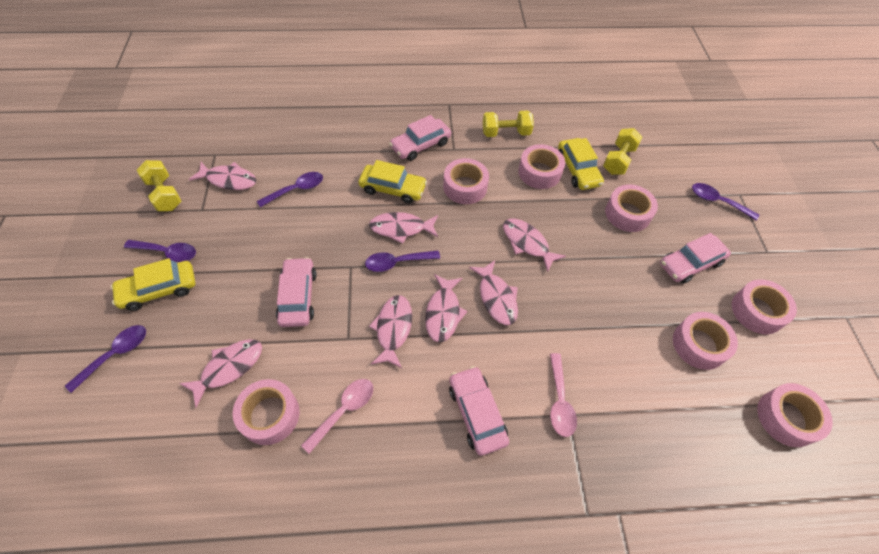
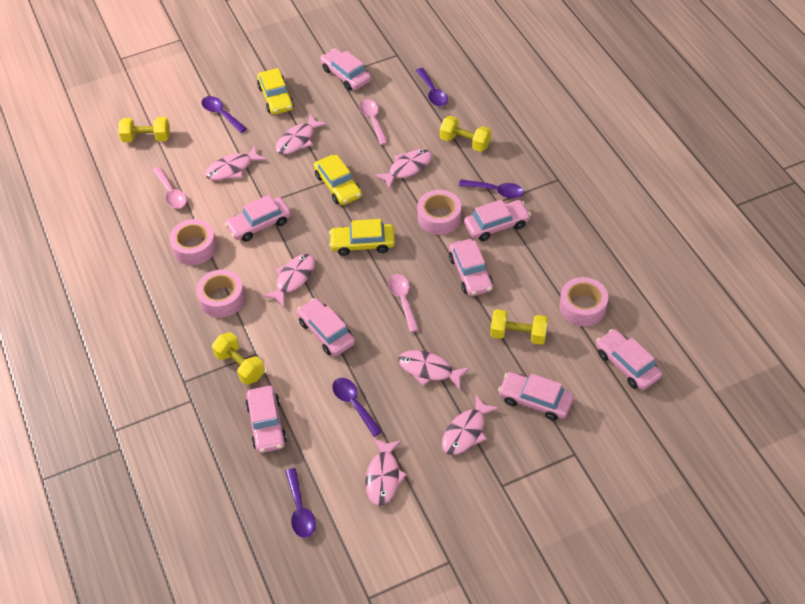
pink car: 4 -> 8
pink spoon: 2 -> 3
pink tape: 7 -> 4
yellow dumbbell: 3 -> 4

